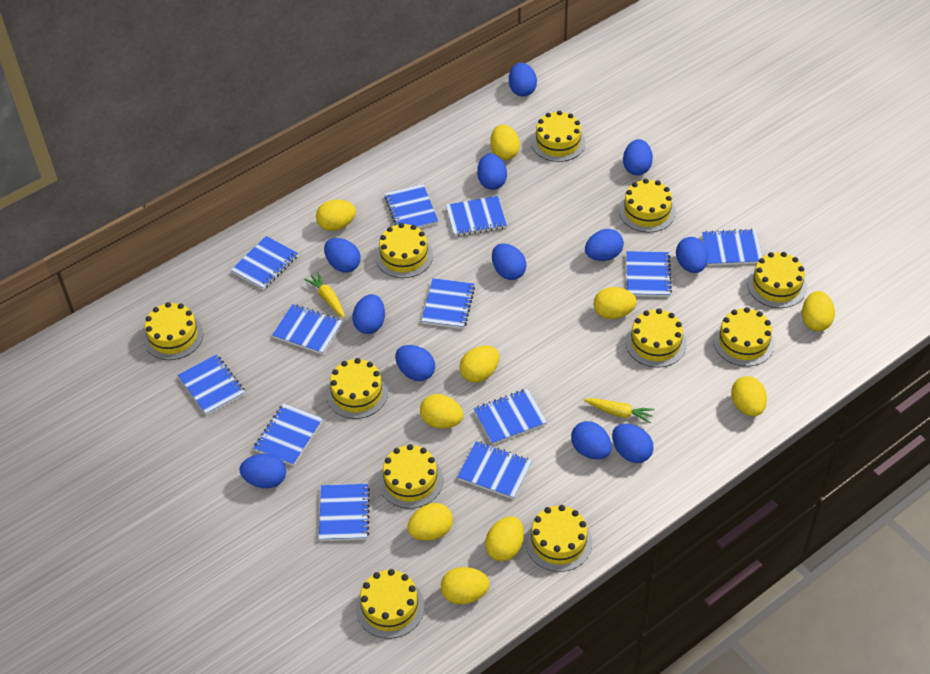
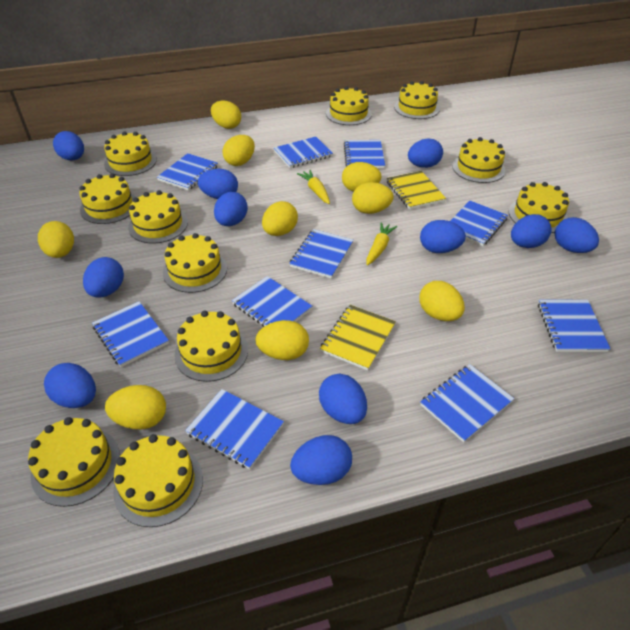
blue egg: 12 -> 11
blue notebook: 12 -> 10
yellow egg: 10 -> 9
yellow notebook: 0 -> 2

